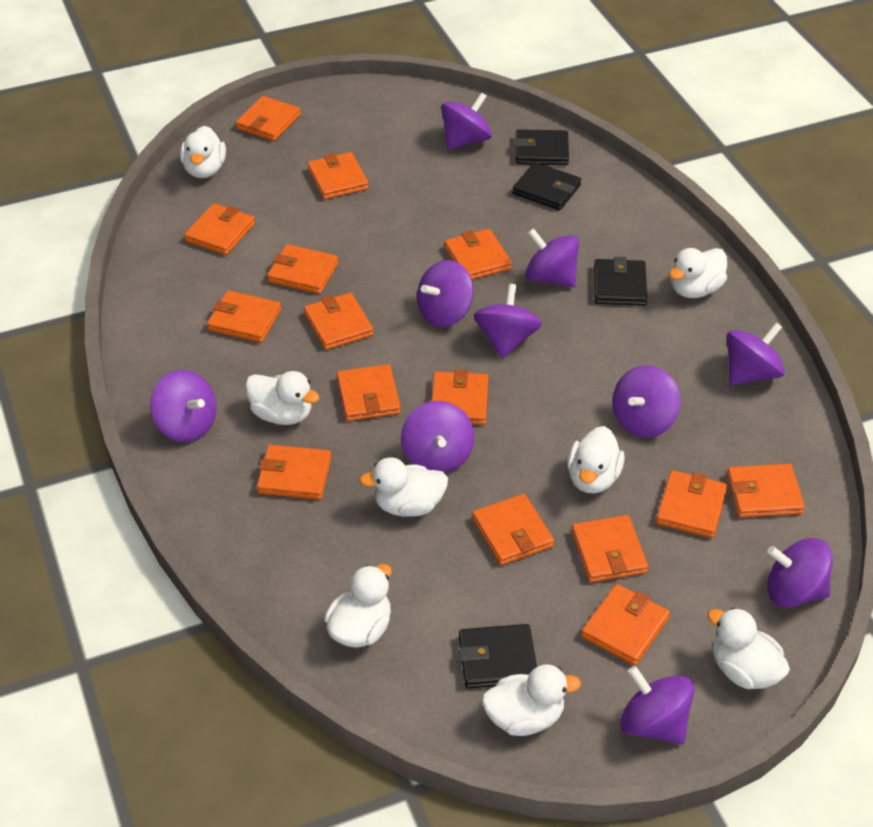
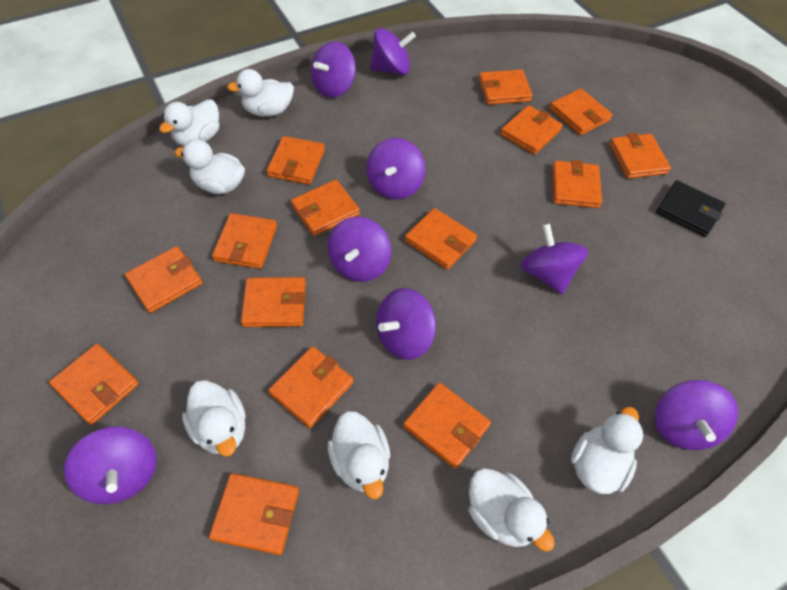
black wallet: 4 -> 1
purple spinning top: 10 -> 8
white duck: 8 -> 7

